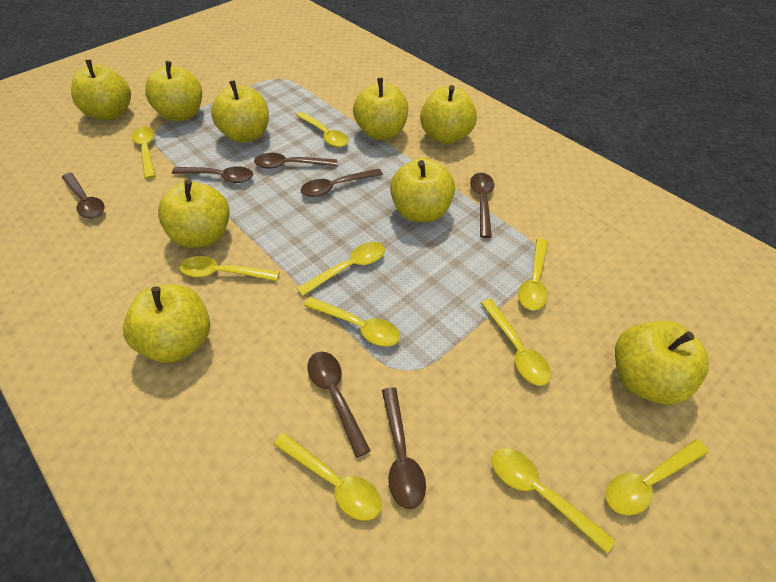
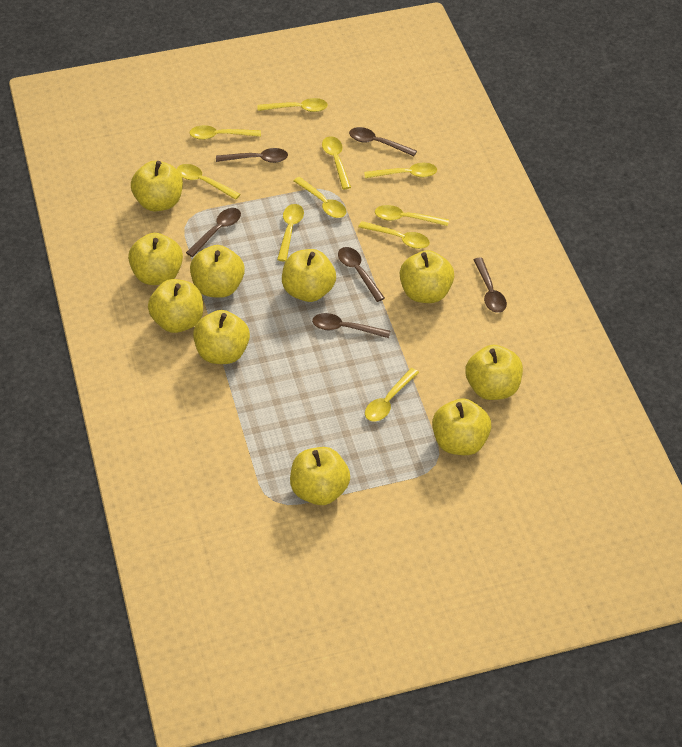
brown spoon: 7 -> 6
yellow apple: 9 -> 10

